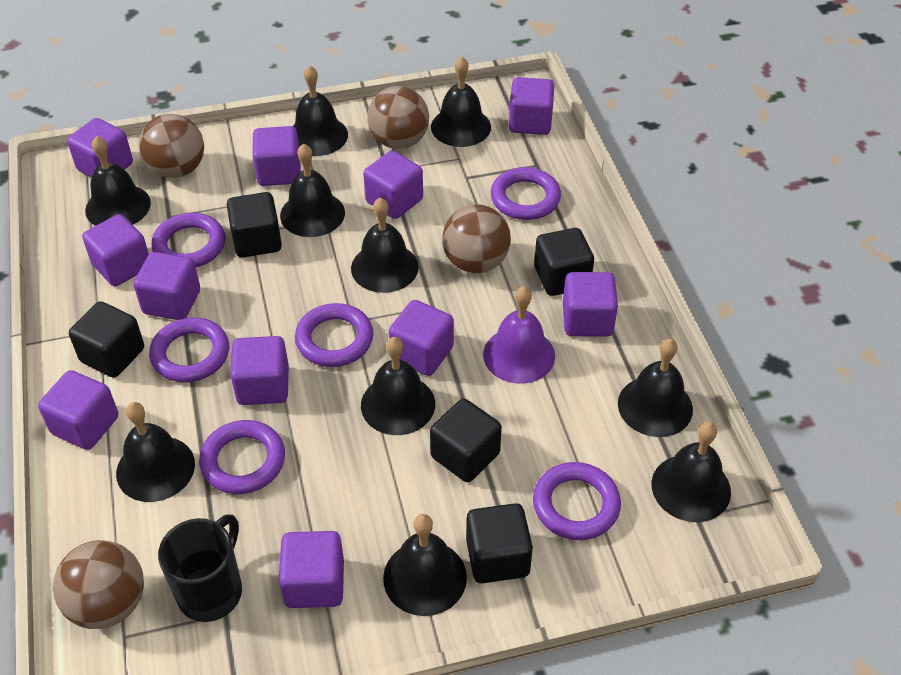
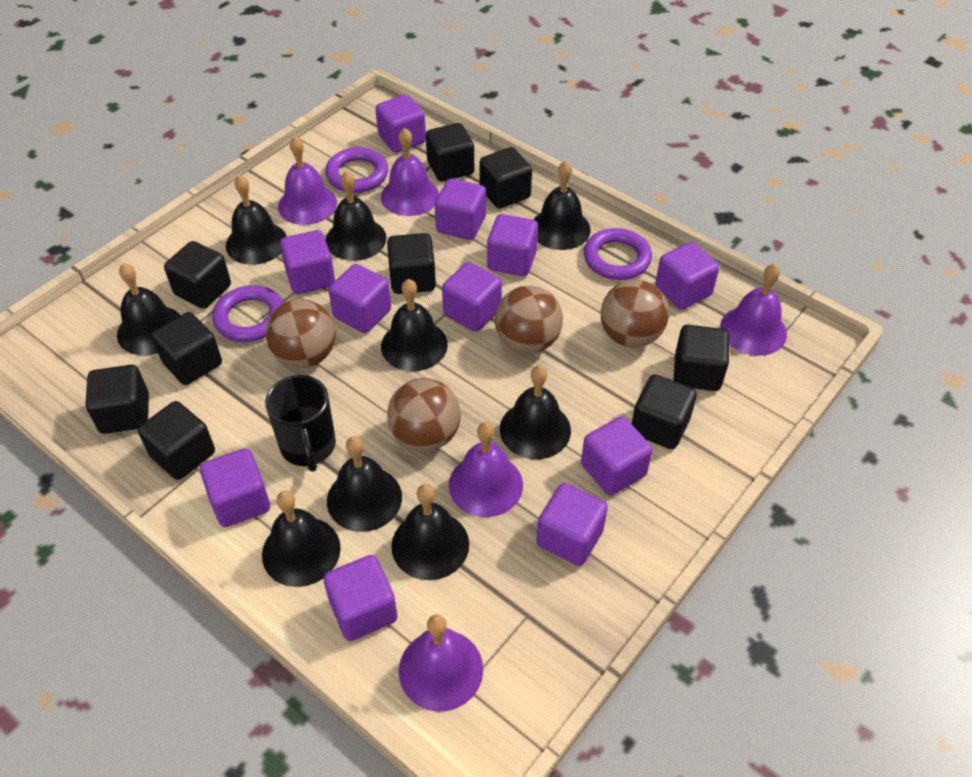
black bell: 10 -> 9
black cube: 5 -> 9
purple bell: 1 -> 5
purple ring: 6 -> 3

